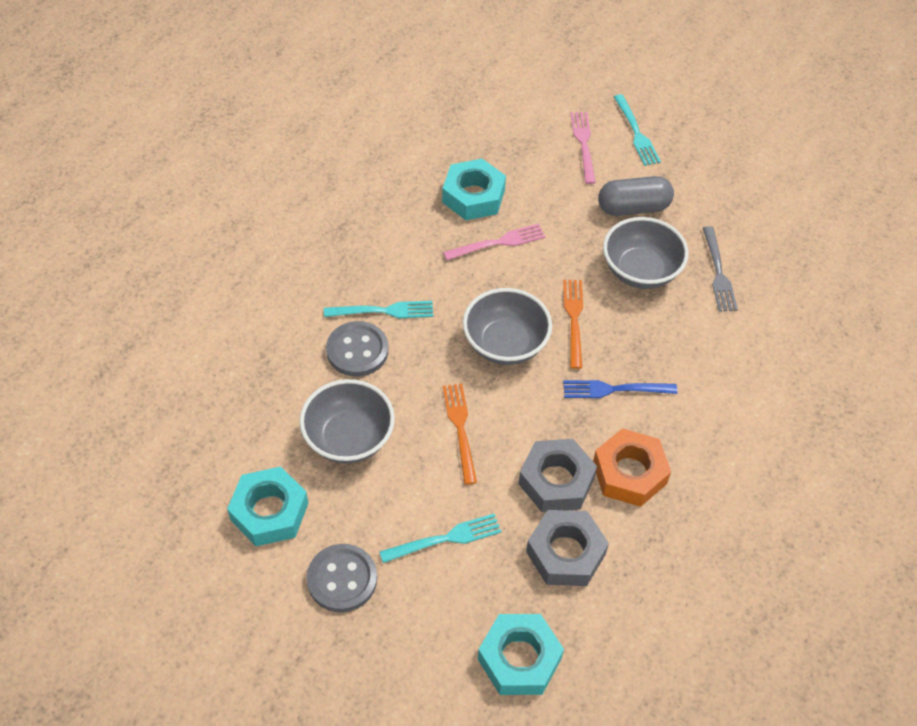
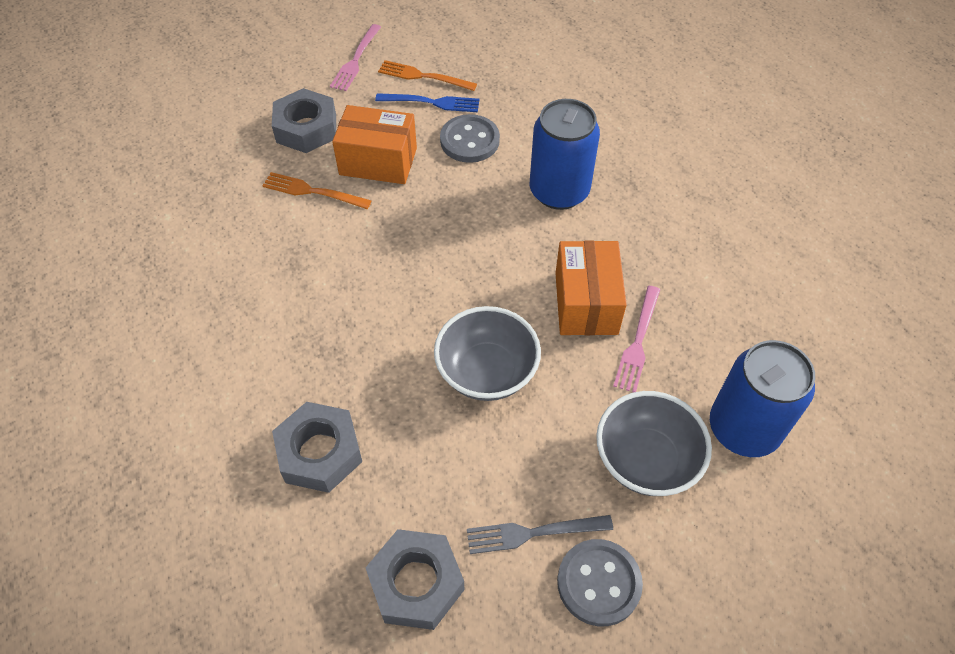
blue can: 0 -> 2
grey bowl: 3 -> 2
grey capsule: 1 -> 0
grey nut: 2 -> 3
orange box: 0 -> 2
orange nut: 1 -> 0
turquoise fork: 3 -> 0
turquoise nut: 3 -> 0

